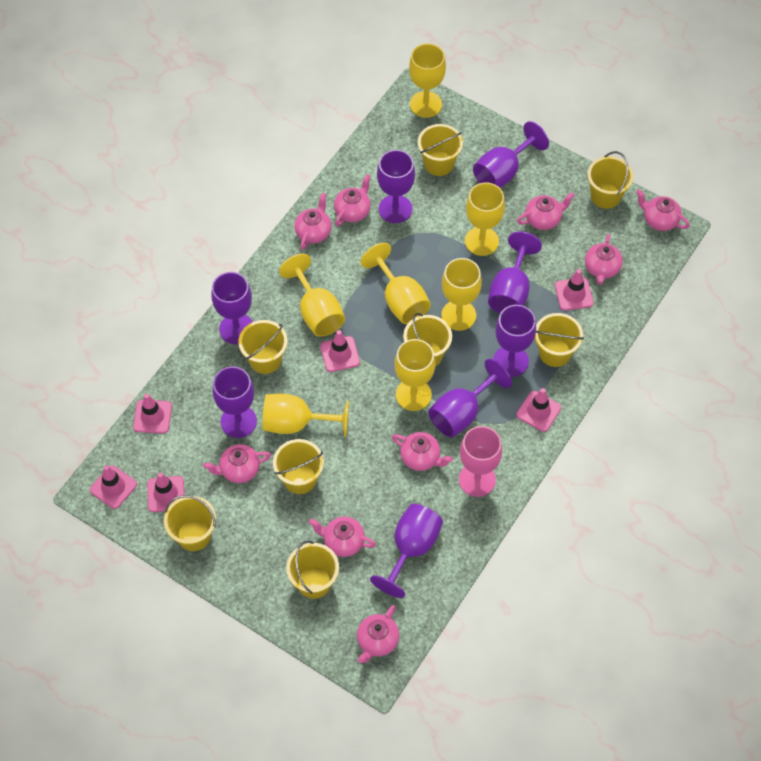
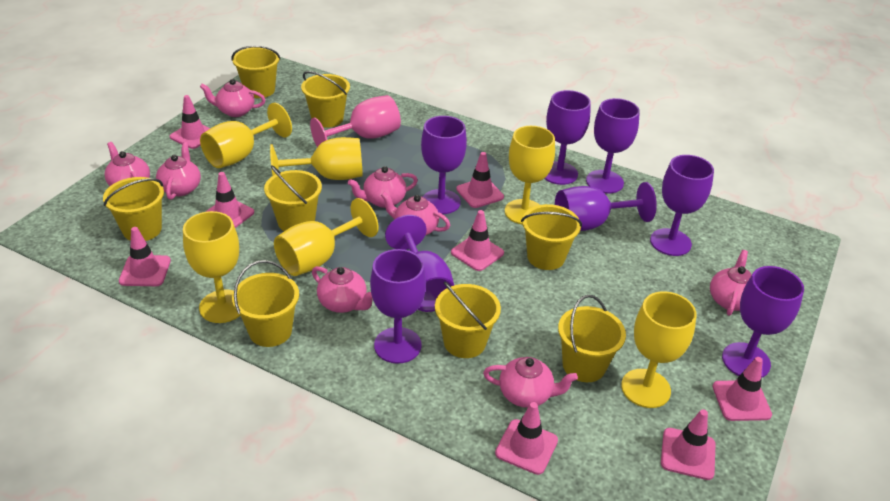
pink teapot: 9 -> 8
pink traffic cone: 6 -> 8
yellow goblet: 7 -> 6

